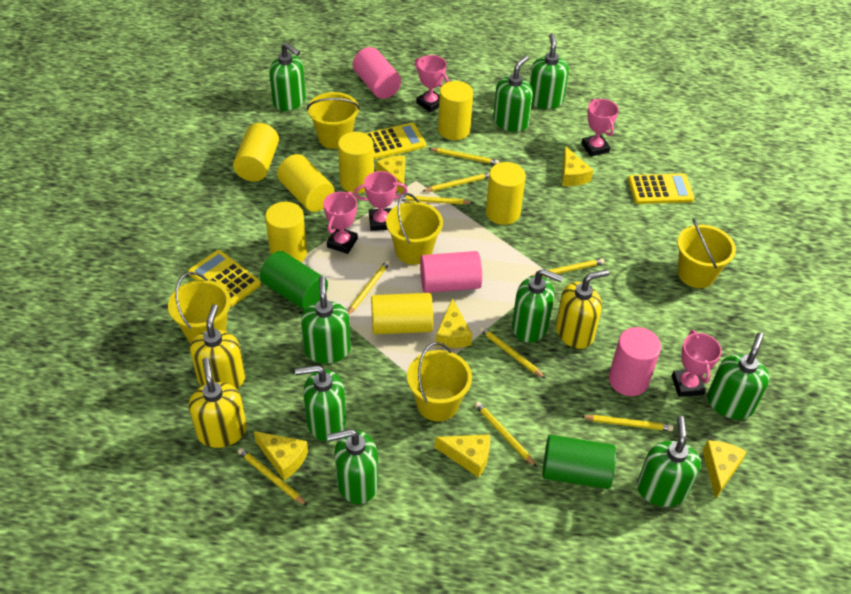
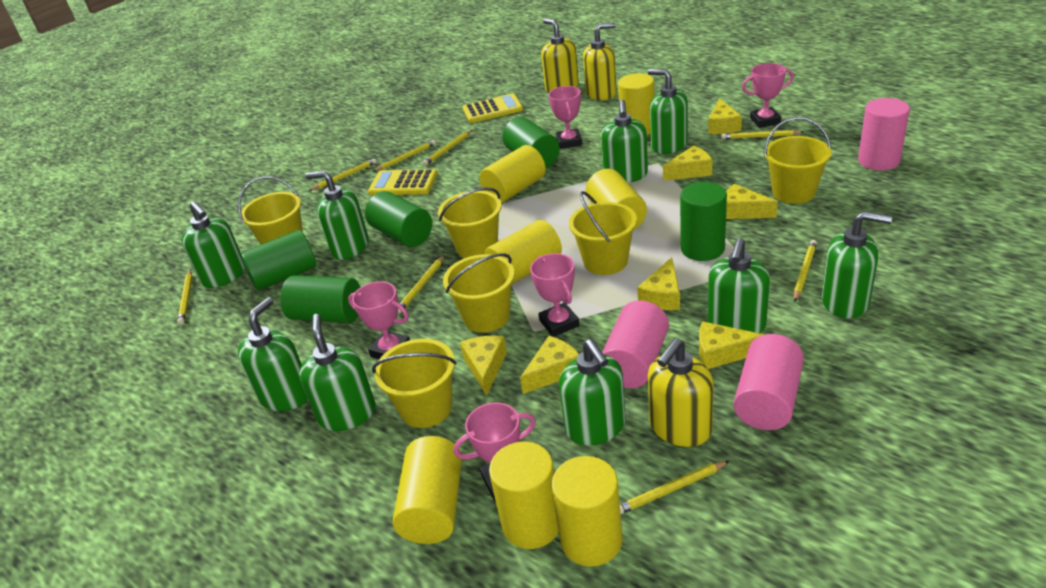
green cylinder: 2 -> 5
yellow bucket: 5 -> 6
yellow calculator: 3 -> 2
yellow cheese: 6 -> 7
yellow pencil: 9 -> 8

